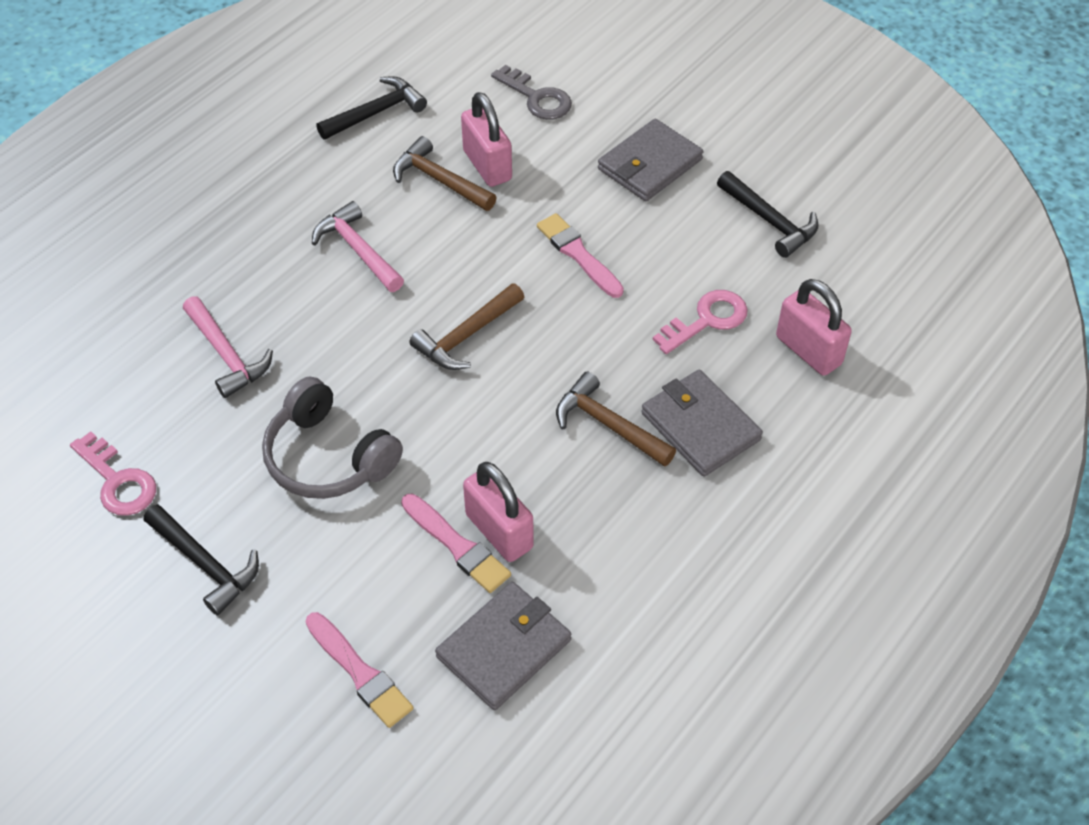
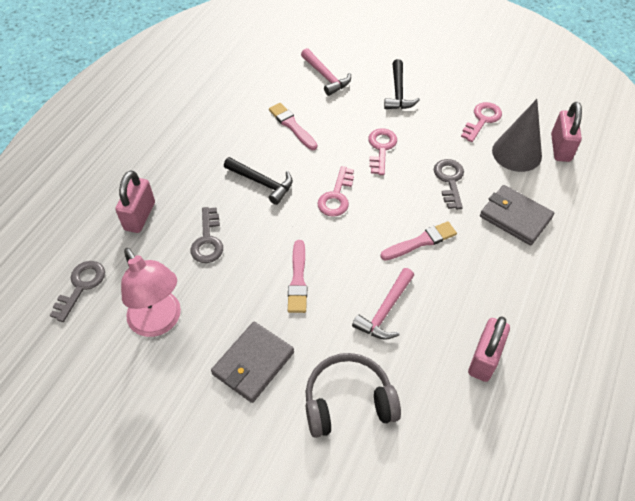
black hammer: 3 -> 2
brown hammer: 3 -> 0
grey cone: 0 -> 1
grey key: 1 -> 3
grey wallet: 3 -> 2
pink key: 2 -> 3
pink lamp: 0 -> 1

